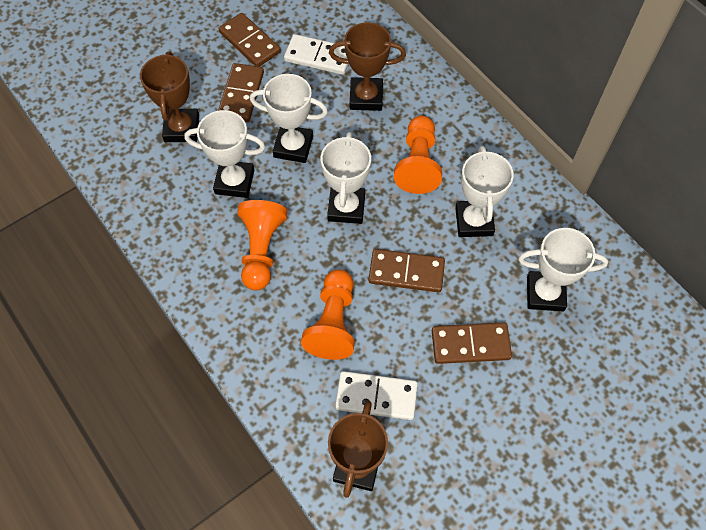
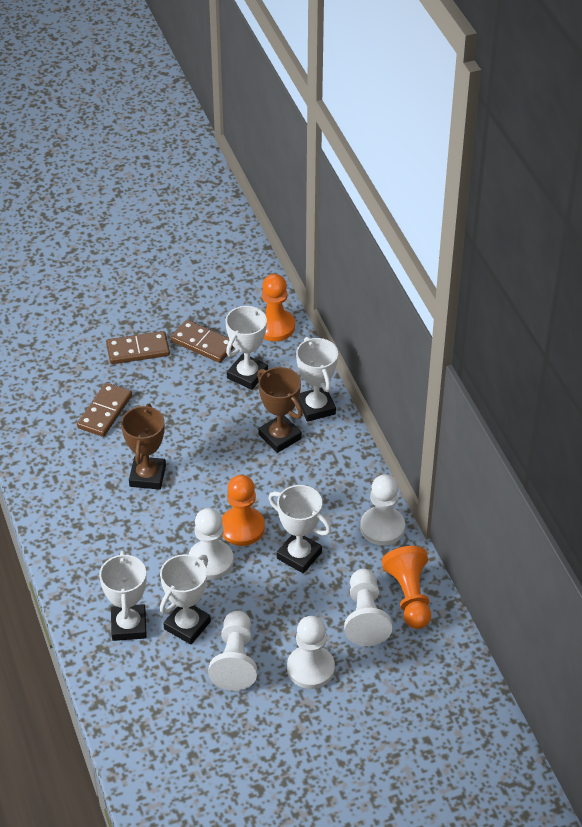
brown domino: 4 -> 3
brown trophy: 3 -> 2
white domino: 2 -> 0
white pawn: 0 -> 5

